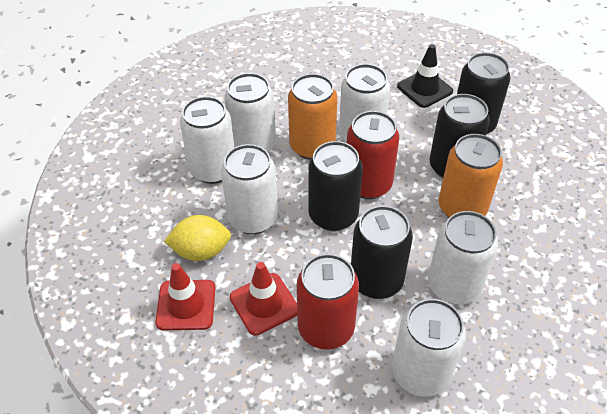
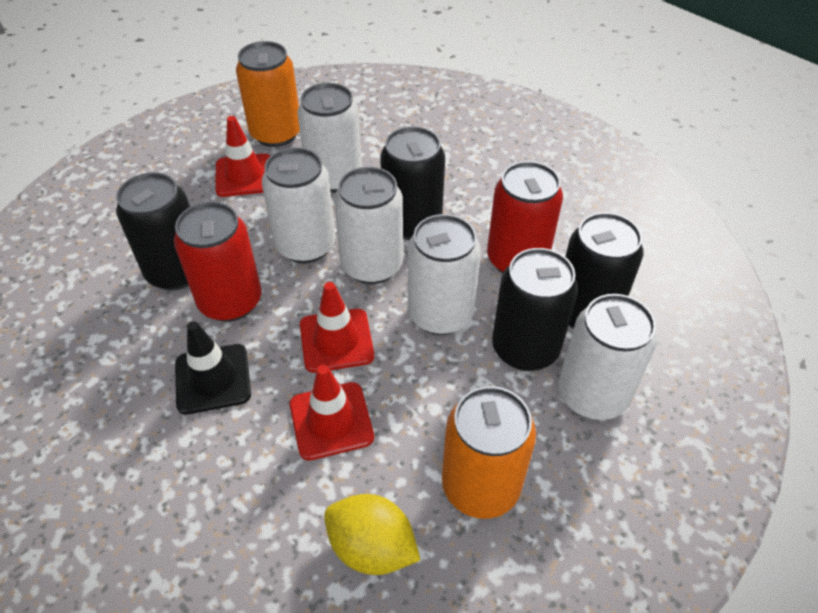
red traffic cone: 2 -> 3
white can: 6 -> 5

